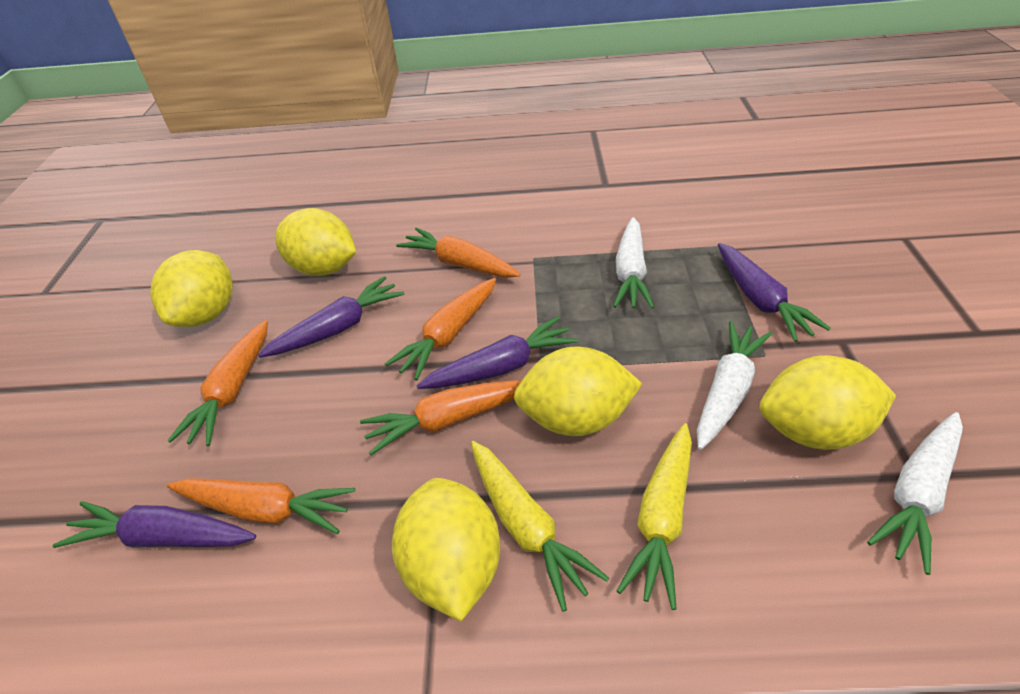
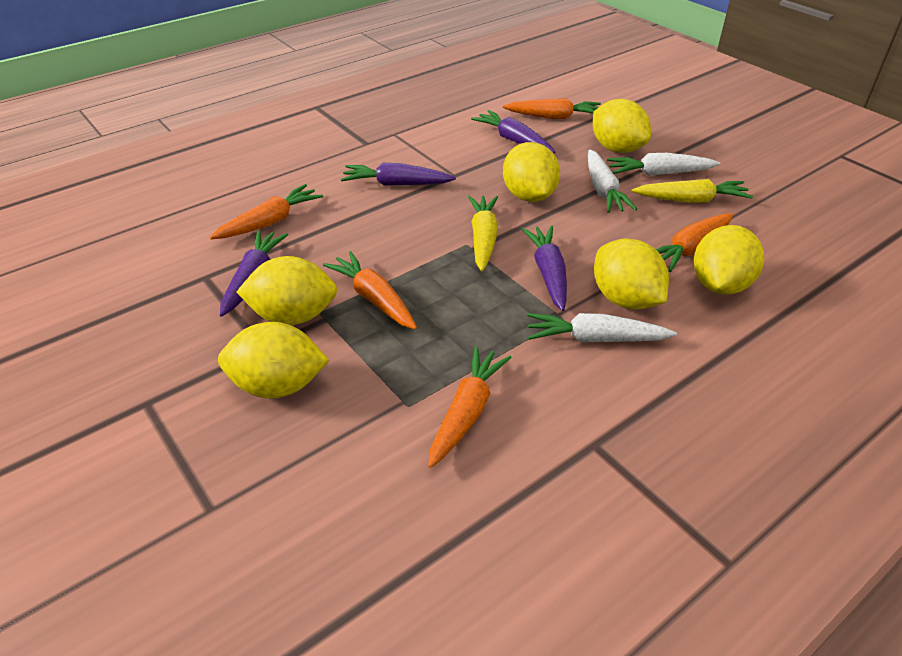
yellow lemon: 5 -> 6

